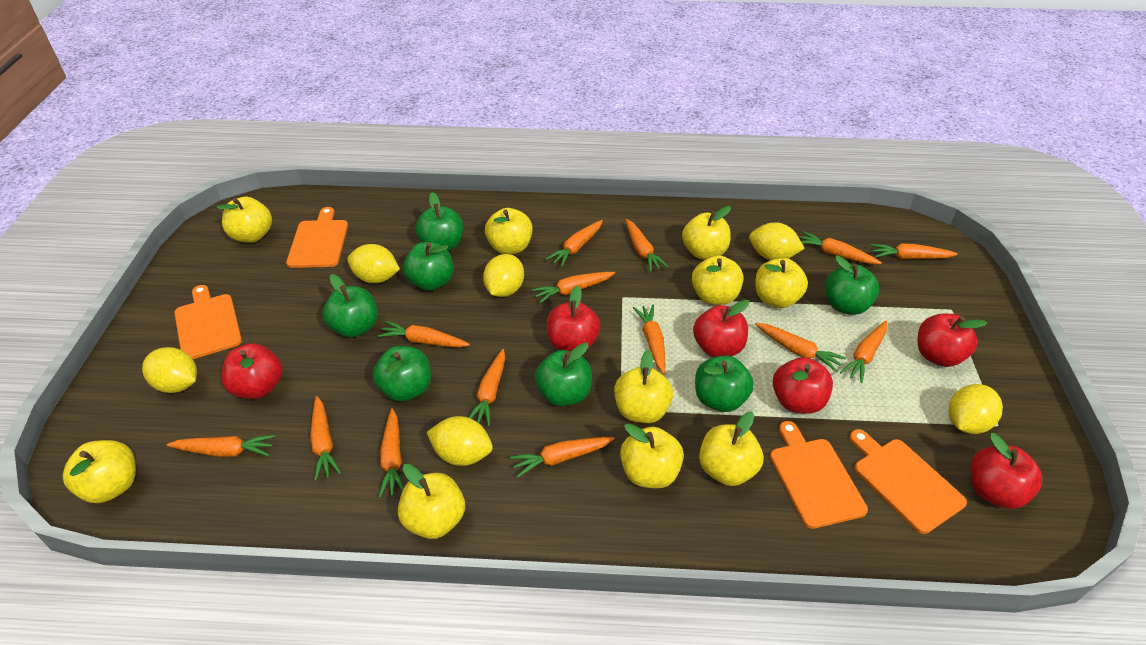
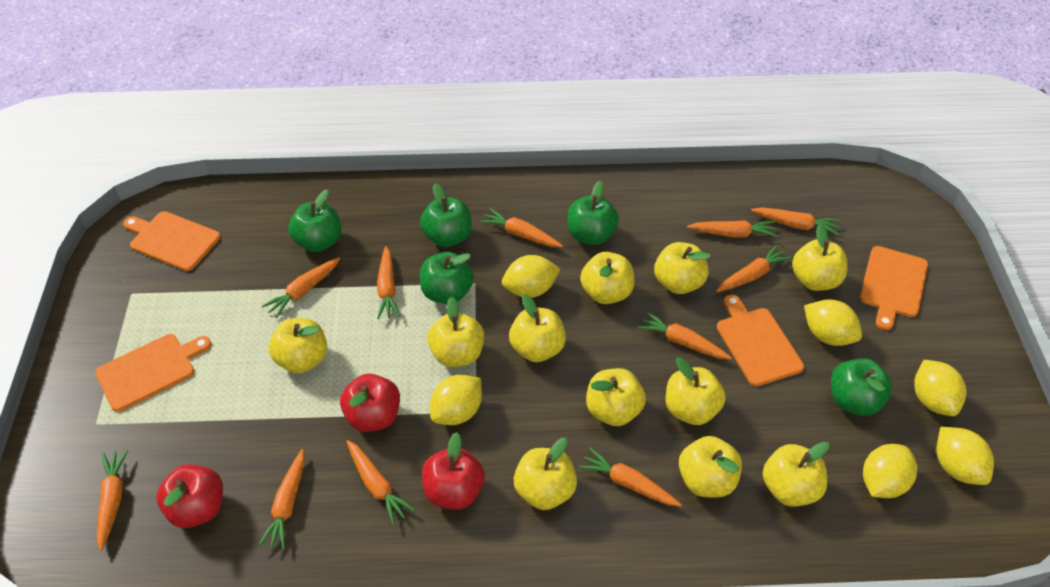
green apple: 7 -> 5
orange carrot: 14 -> 11
red apple: 6 -> 3
yellow apple: 10 -> 11

